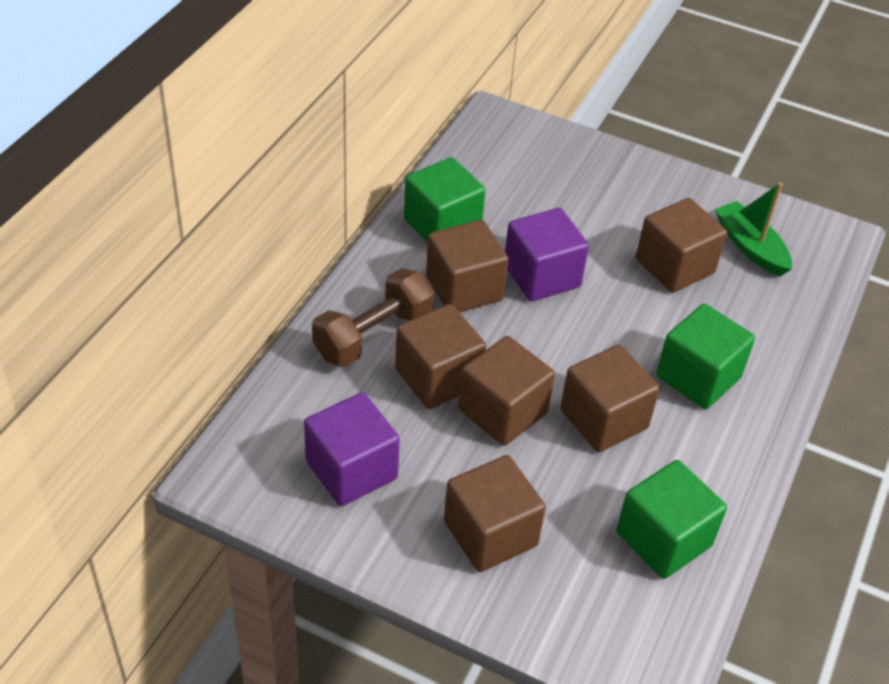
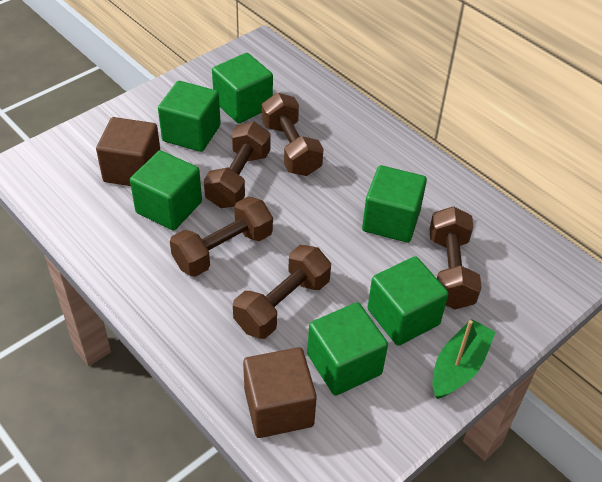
brown cube: 6 -> 2
brown dumbbell: 1 -> 5
green cube: 3 -> 6
purple cube: 2 -> 0

